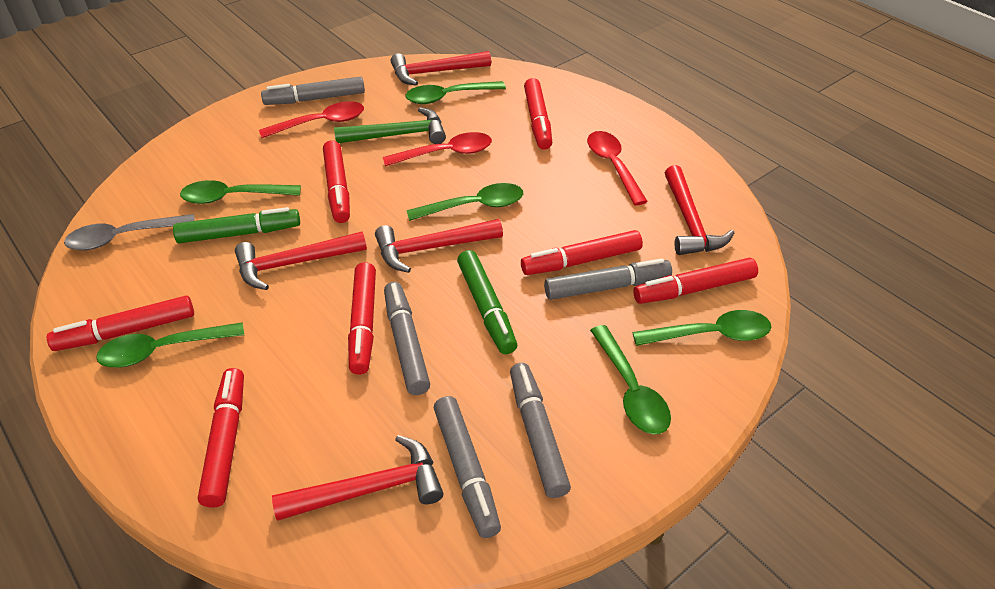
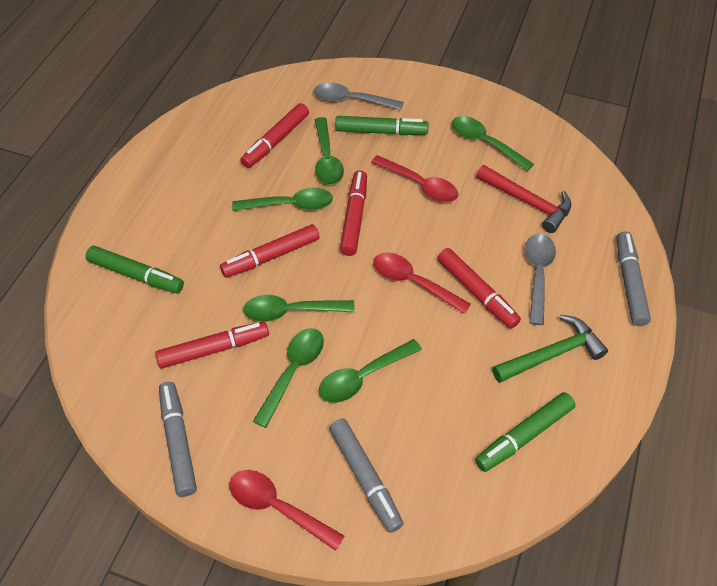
green marker: 2 -> 3
grey marker: 5 -> 3
grey spoon: 1 -> 2
red hammer: 5 -> 1
red marker: 7 -> 5

